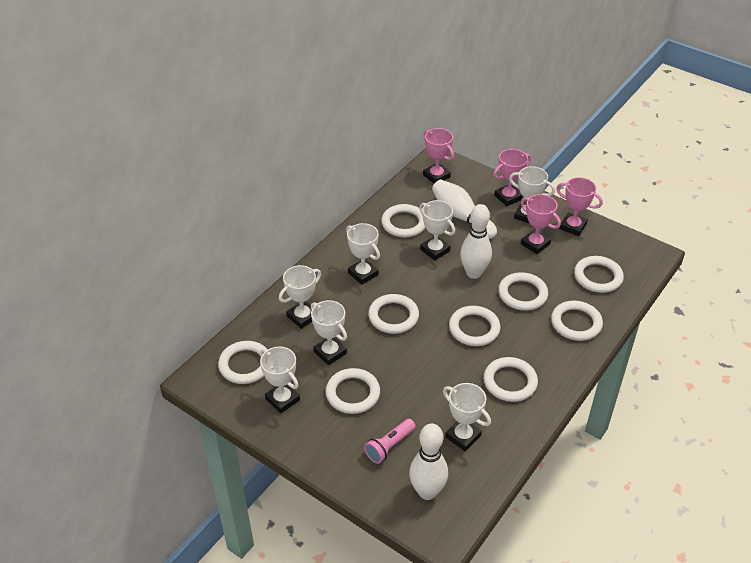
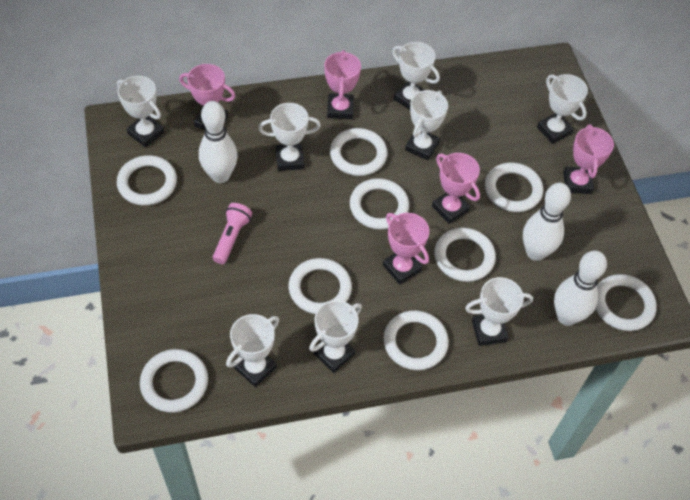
pink trophy: 4 -> 5
white trophy: 7 -> 8

